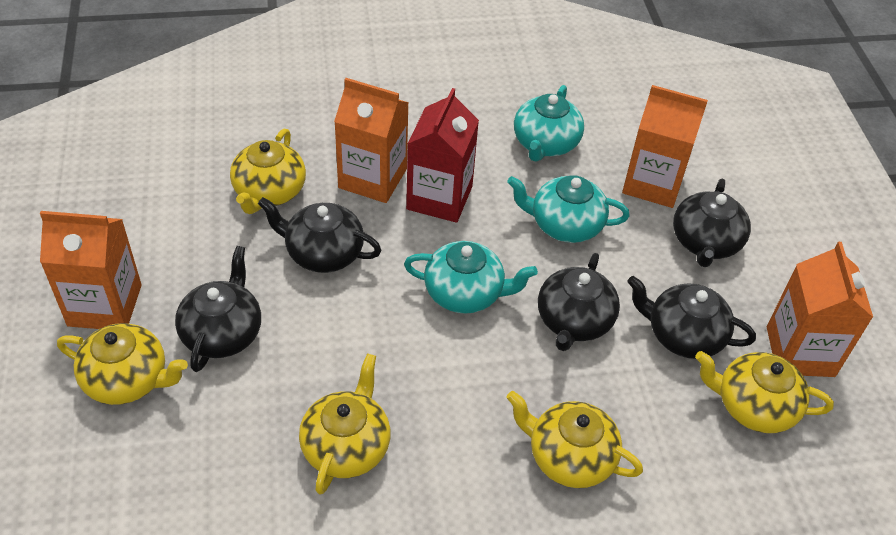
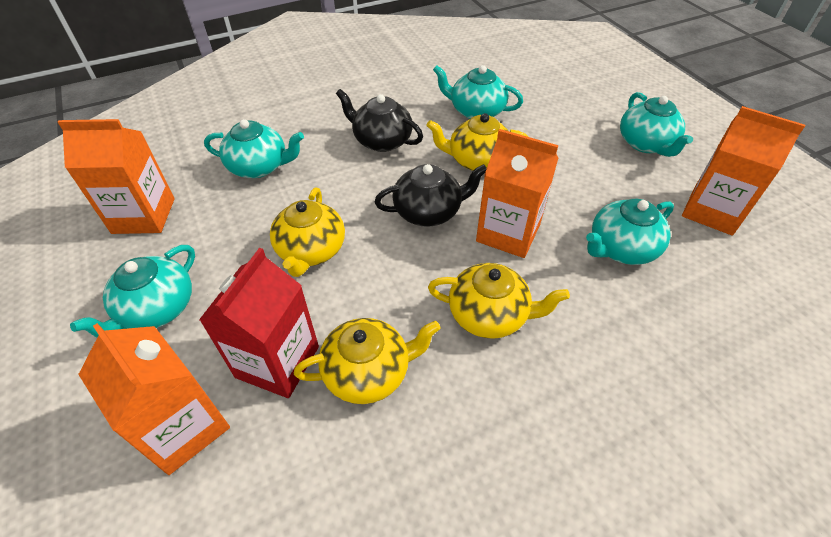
black teapot: 5 -> 2
turquoise teapot: 3 -> 5
yellow teapot: 5 -> 4

